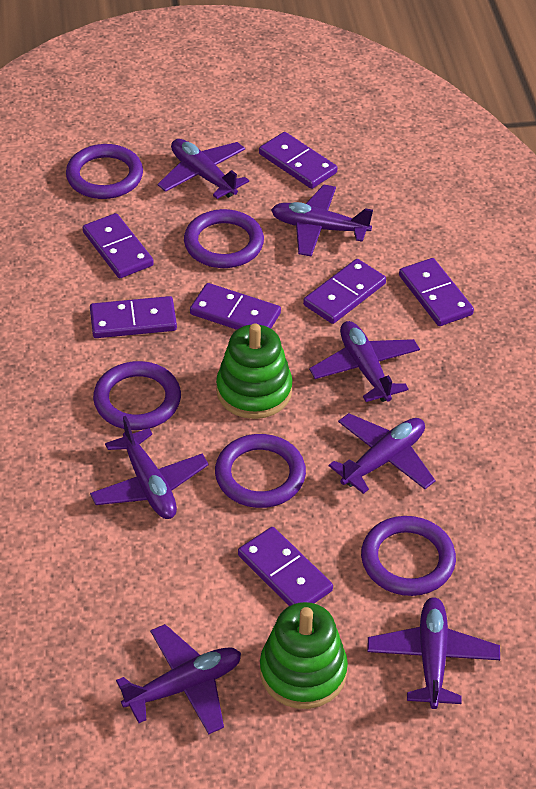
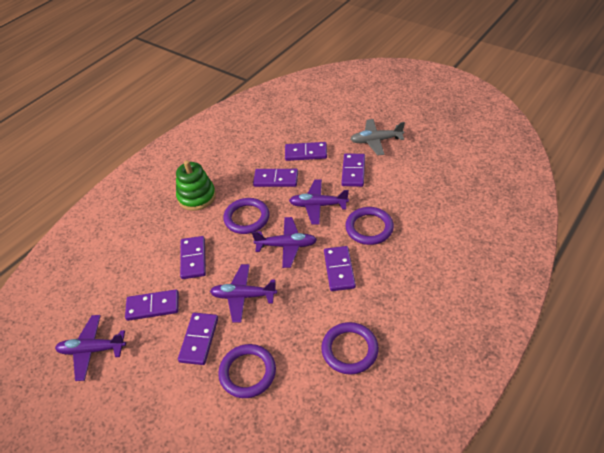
green stacking toy: 2 -> 1
grey plane: 0 -> 1
purple plane: 7 -> 4
purple ring: 5 -> 4

